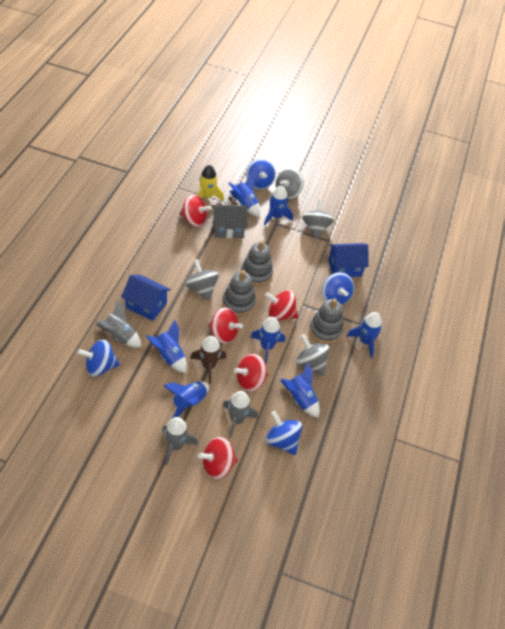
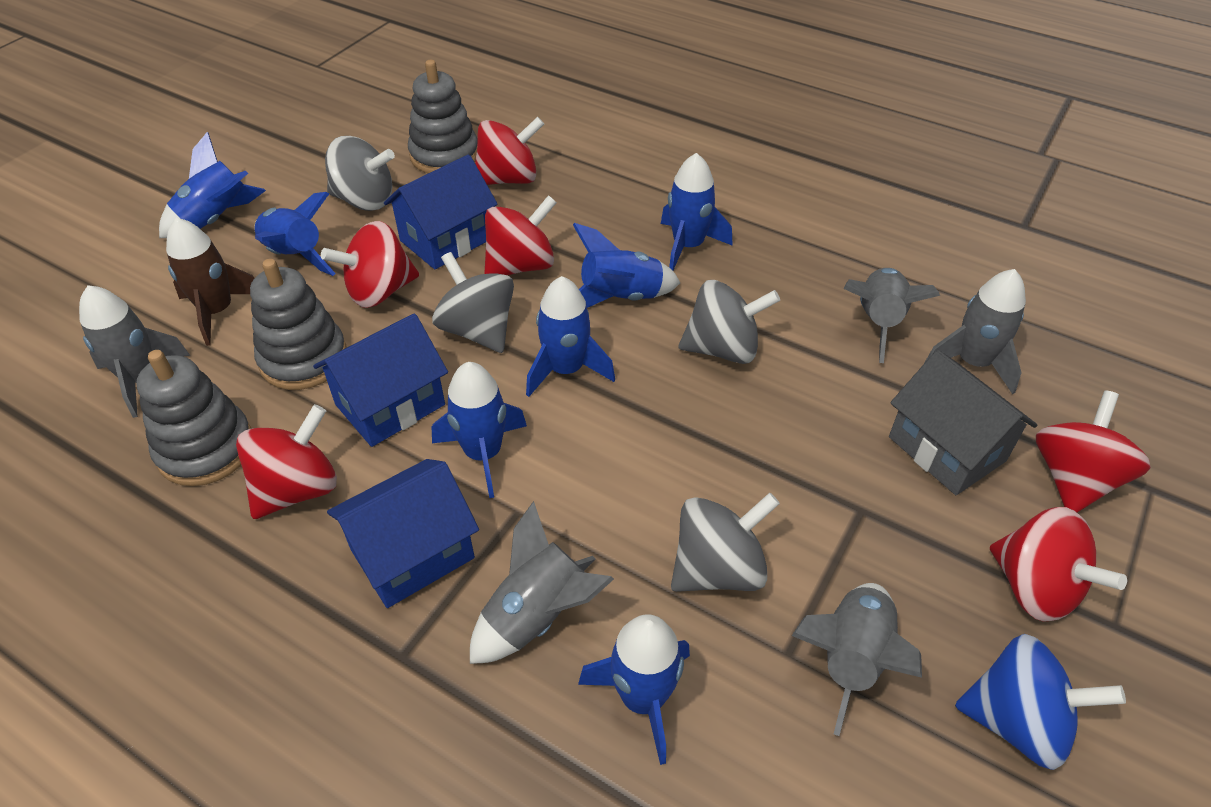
blue house: 2 -> 3
blue spinning top: 4 -> 1
grey rocket: 3 -> 5
red spinning top: 5 -> 6
yellow rocket: 1 -> 0

